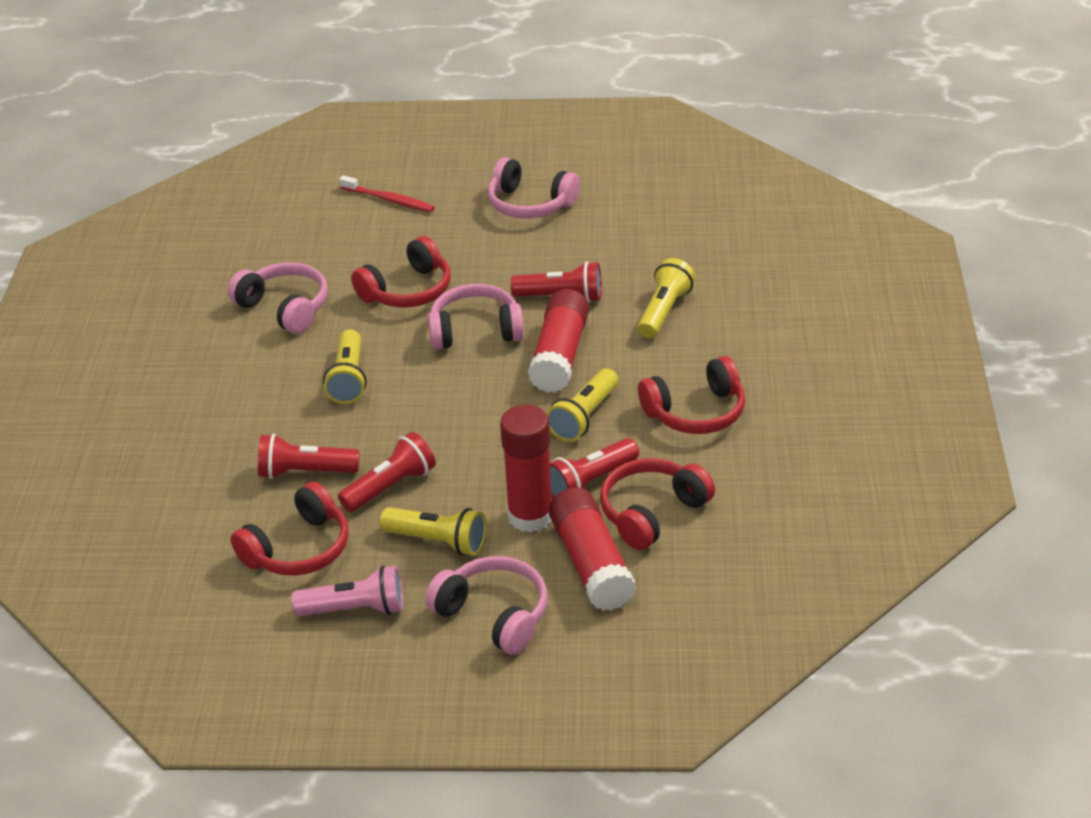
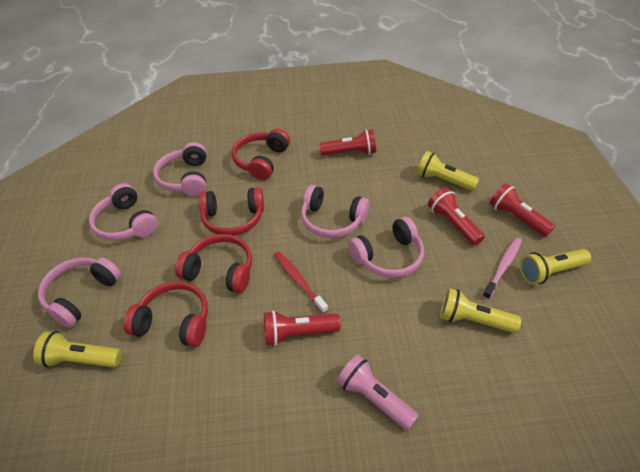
pink headphones: 4 -> 5
pink toothbrush: 0 -> 1
red glue stick: 3 -> 0

